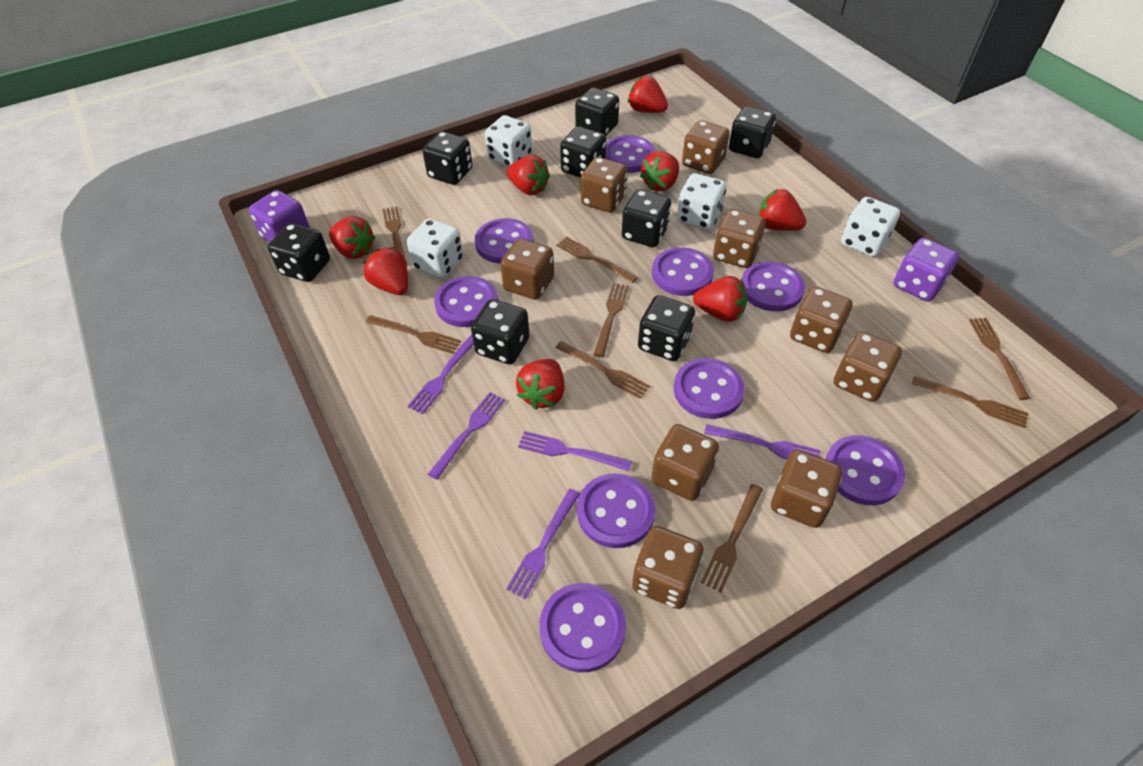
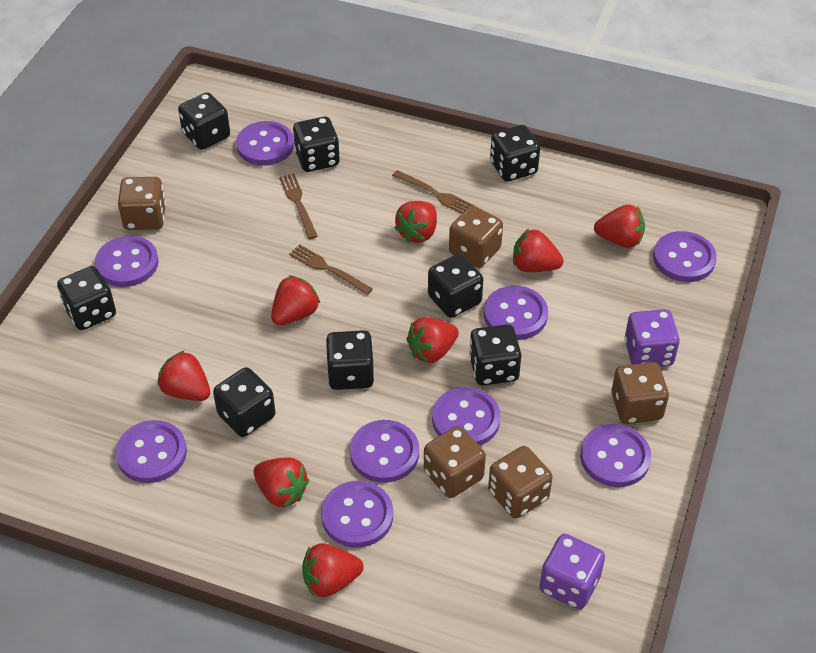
brown dice: 9 -> 5
brown fork: 8 -> 3
purple fork: 5 -> 0
white dice: 4 -> 0

